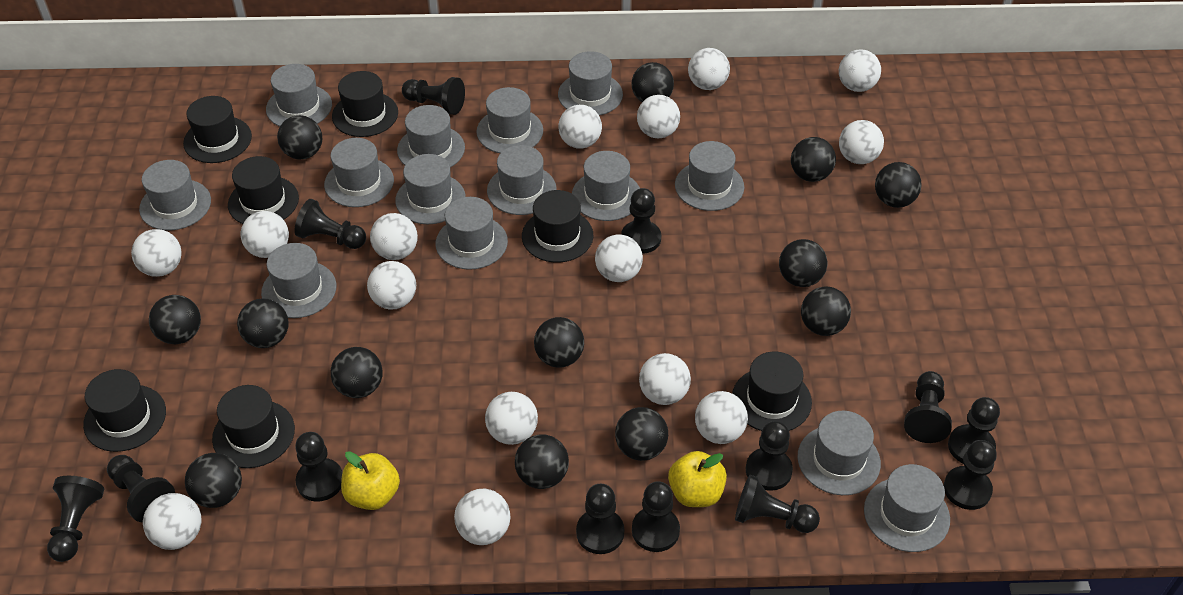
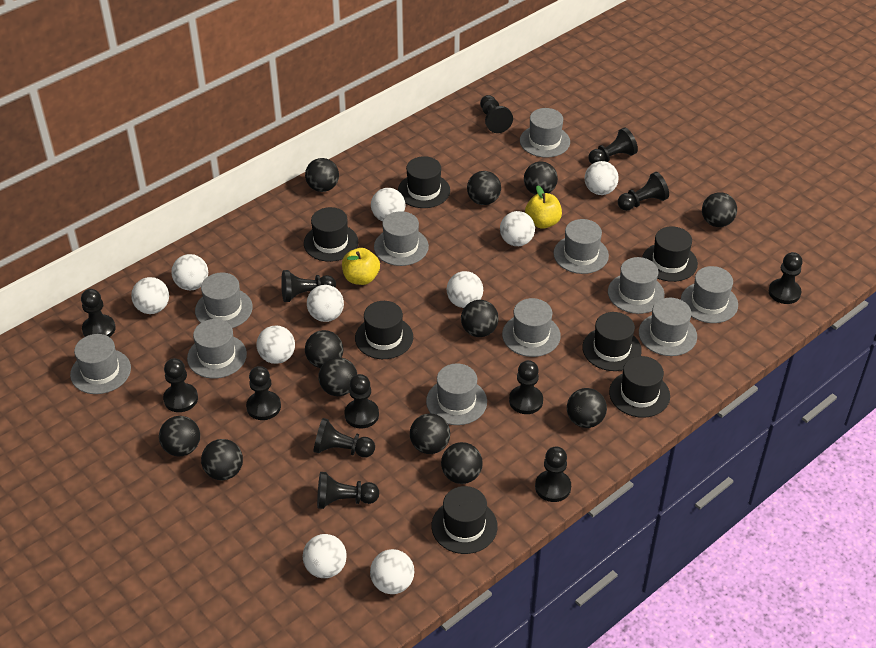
black ball: 13 -> 12
grey hat: 14 -> 11
white ball: 15 -> 10

